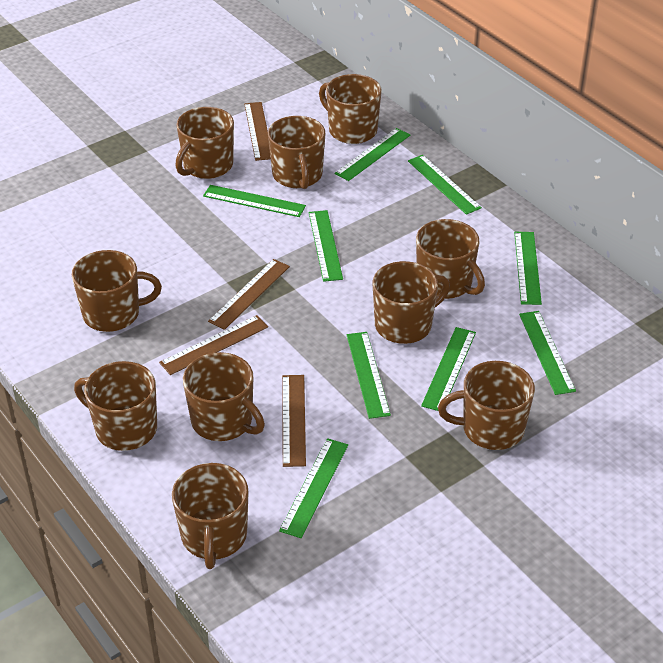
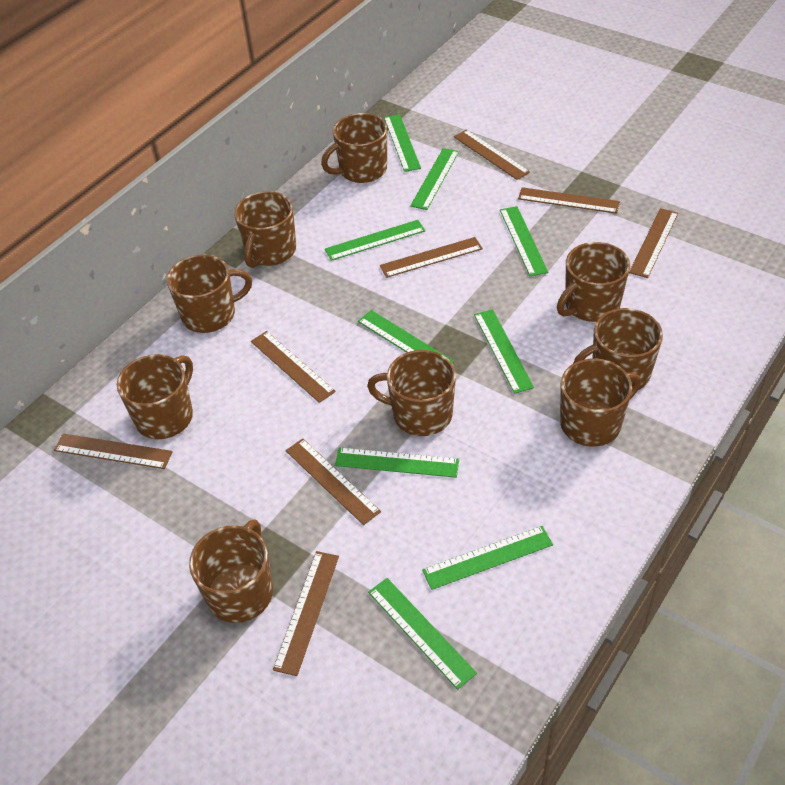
brown mug: 10 -> 9
brown ruler: 4 -> 8

